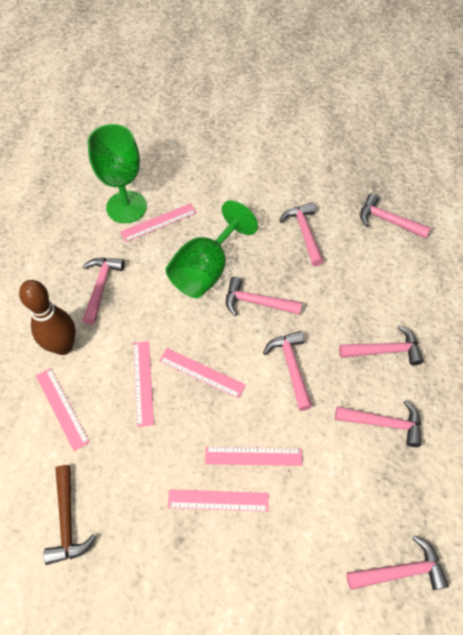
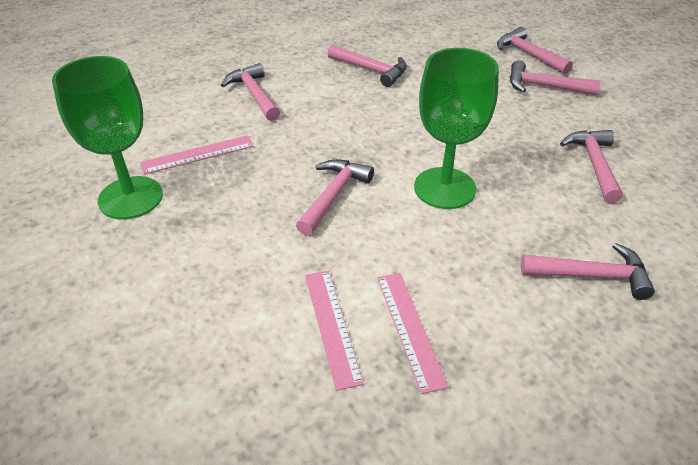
brown bowling pin: 1 -> 0
brown hammer: 1 -> 0
pink hammer: 8 -> 7
pink ruler: 6 -> 3

